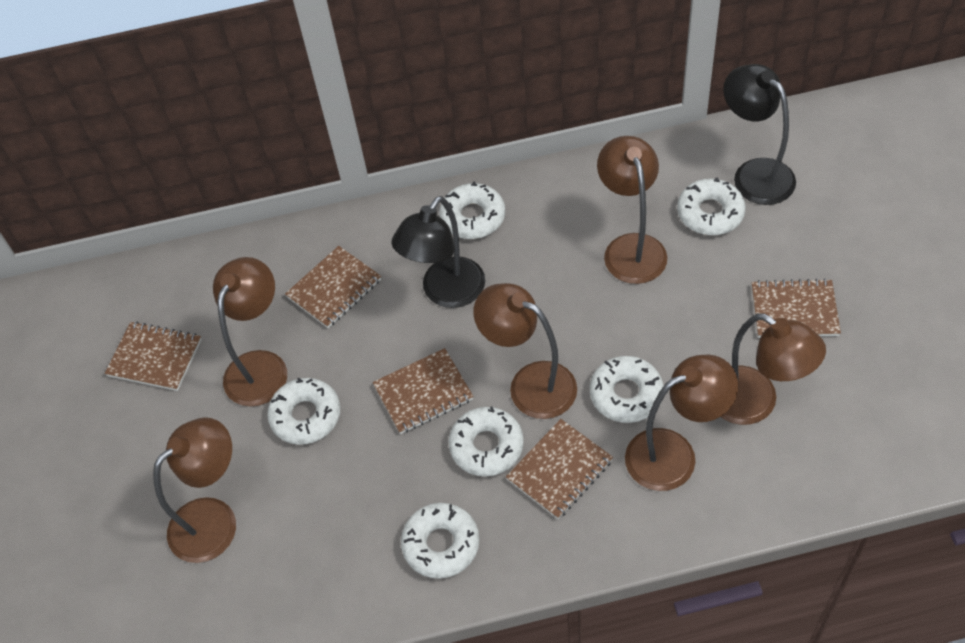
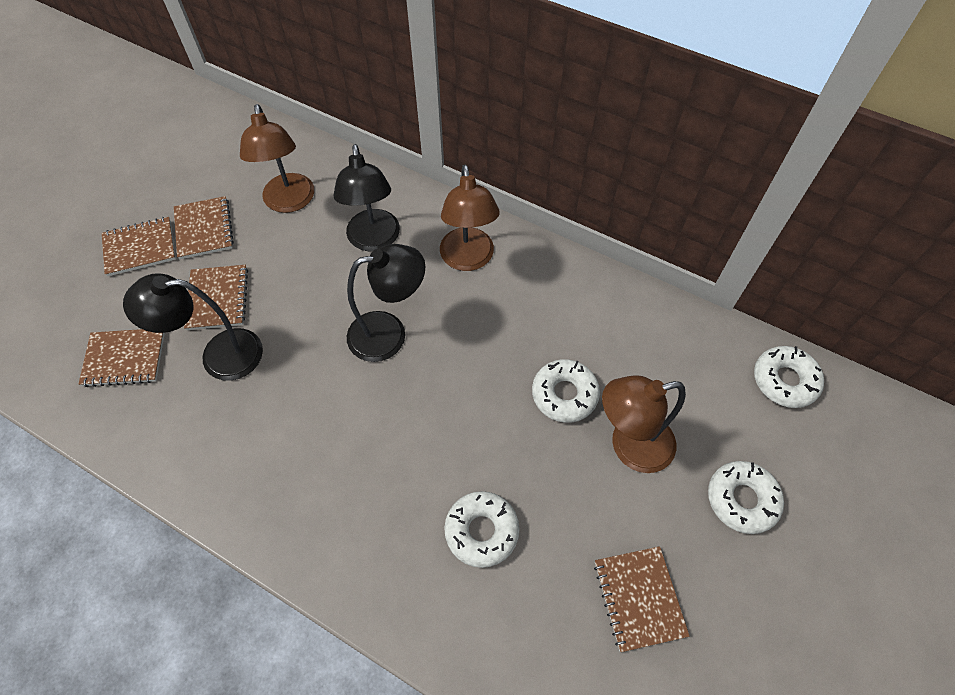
black lamp: 2 -> 3
brown lamp: 6 -> 3
white donut: 6 -> 4

